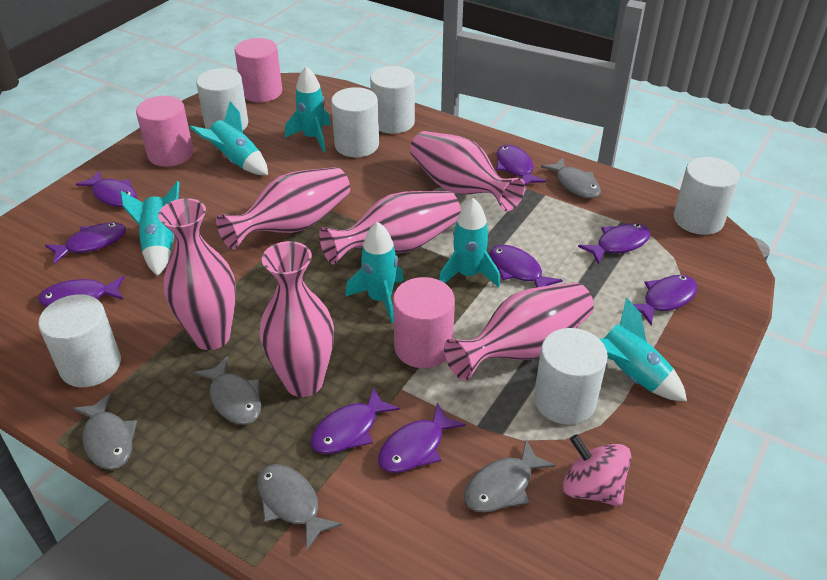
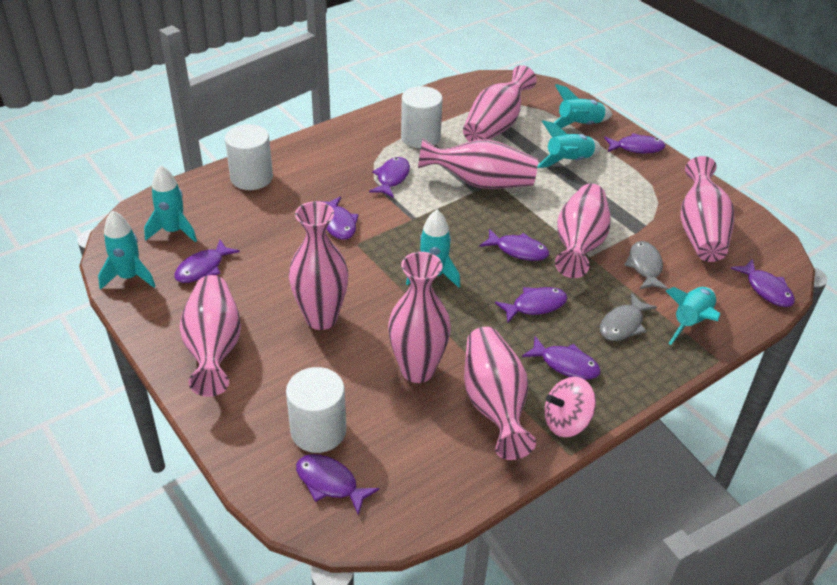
grey fish: 5 -> 2
pink cylinder: 3 -> 0
pink vase: 6 -> 8
white cylinder: 6 -> 3

